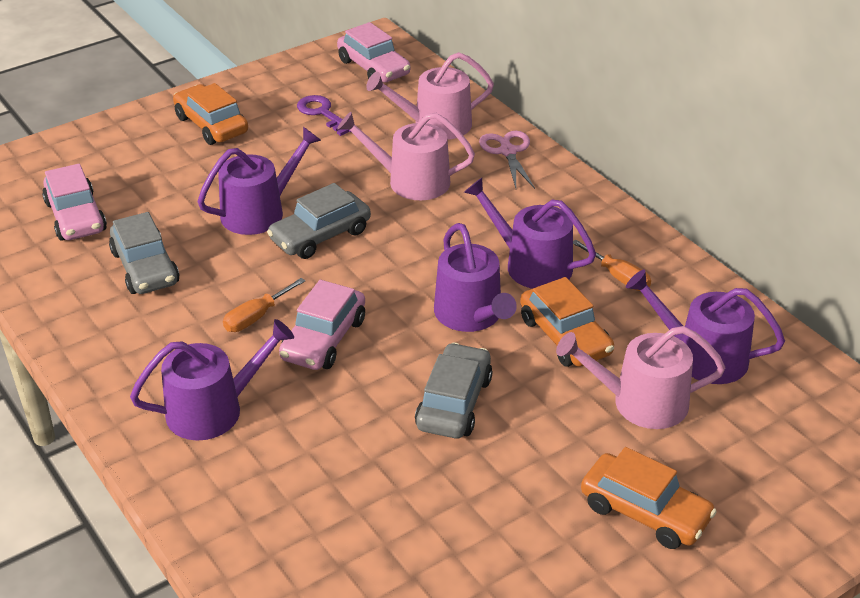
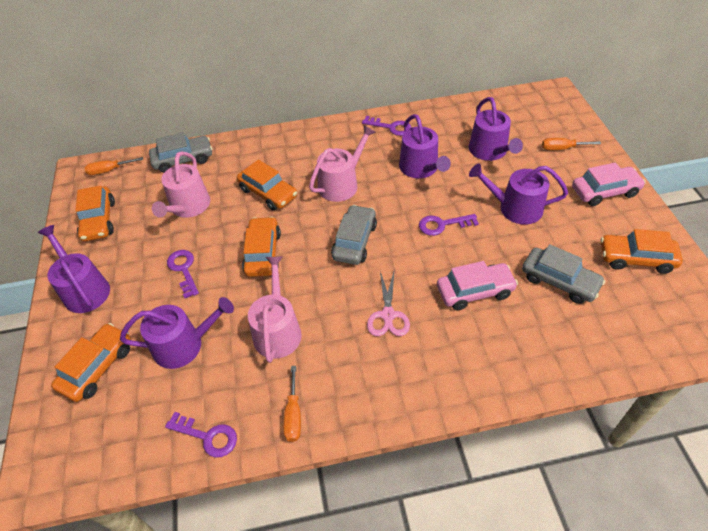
orange car: 3 -> 5
orange screwdriver: 2 -> 3
pink car: 3 -> 2
purple key: 1 -> 4

